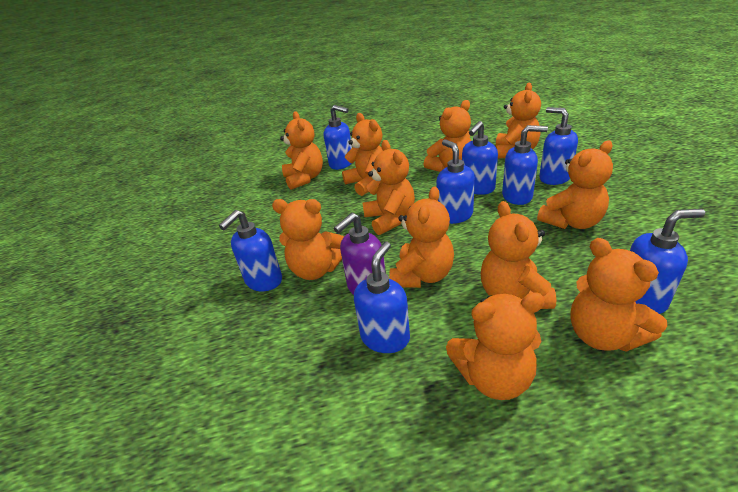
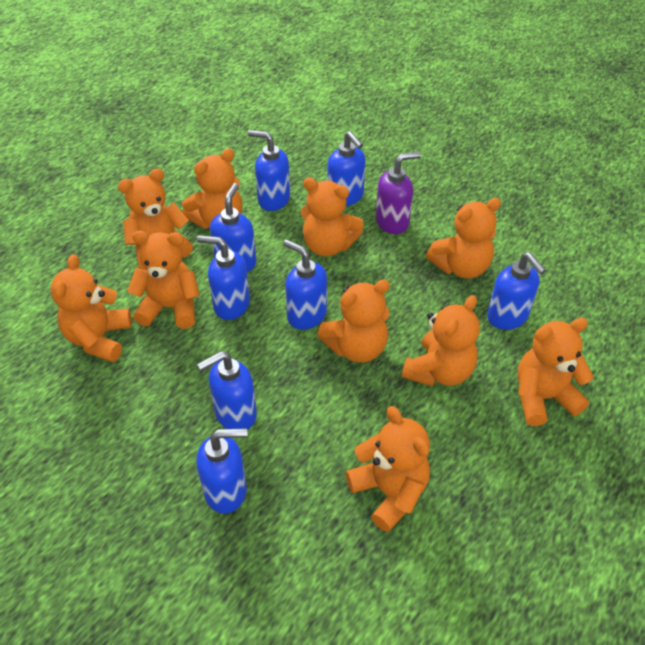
orange teddy bear: 11 -> 10

